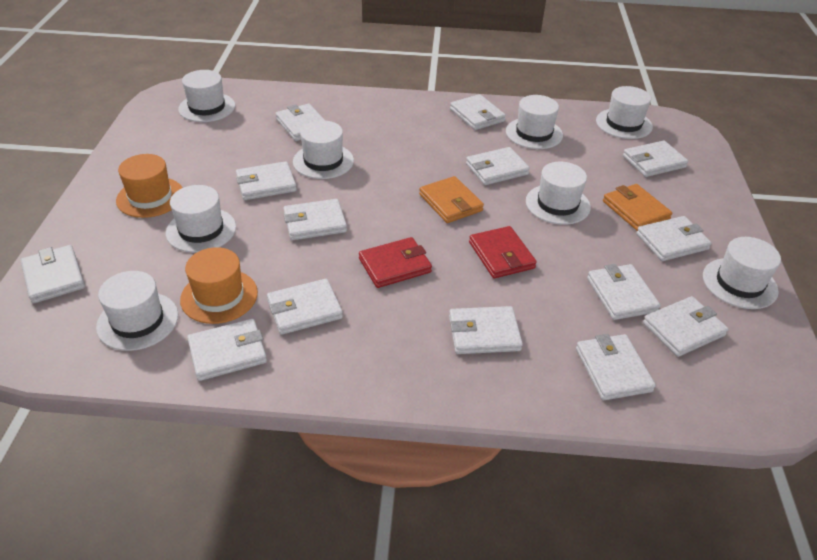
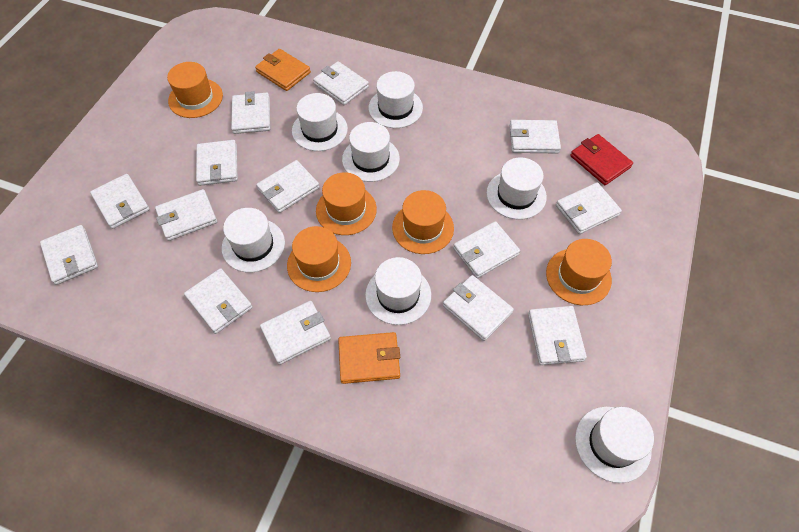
orange hat: 2 -> 5
red wallet: 2 -> 1
white hat: 8 -> 7

